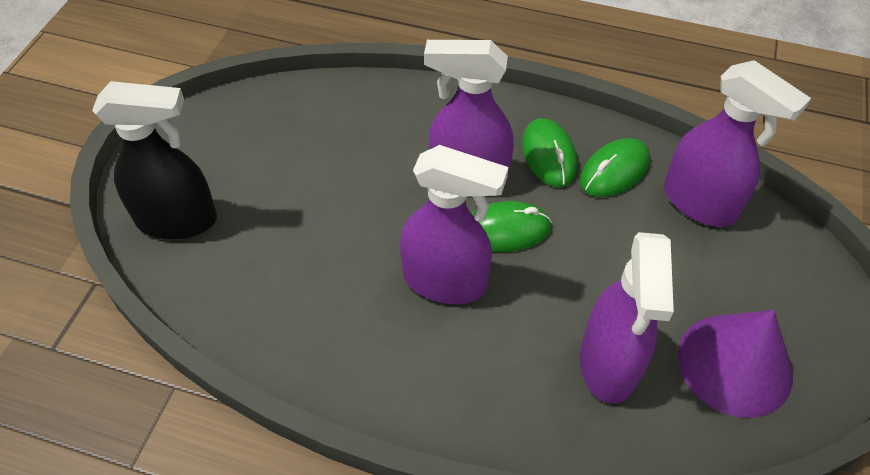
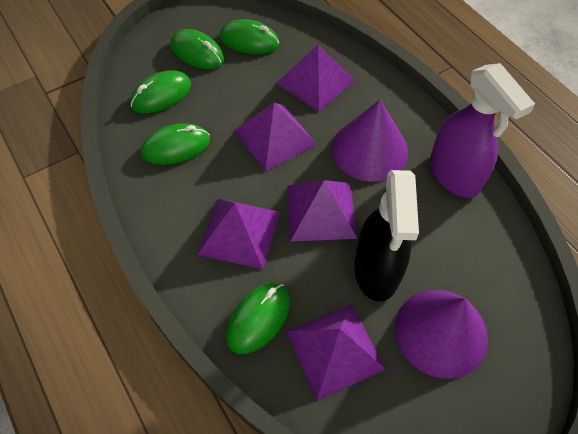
green mouse: 3 -> 5
purple cone: 1 -> 2
purple pyramid: 0 -> 5
purple spray bottle: 4 -> 1

